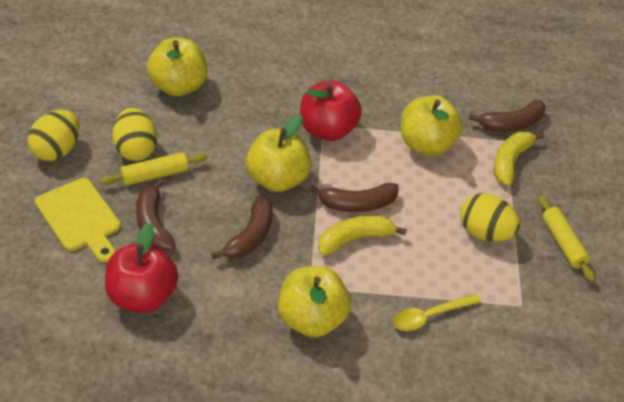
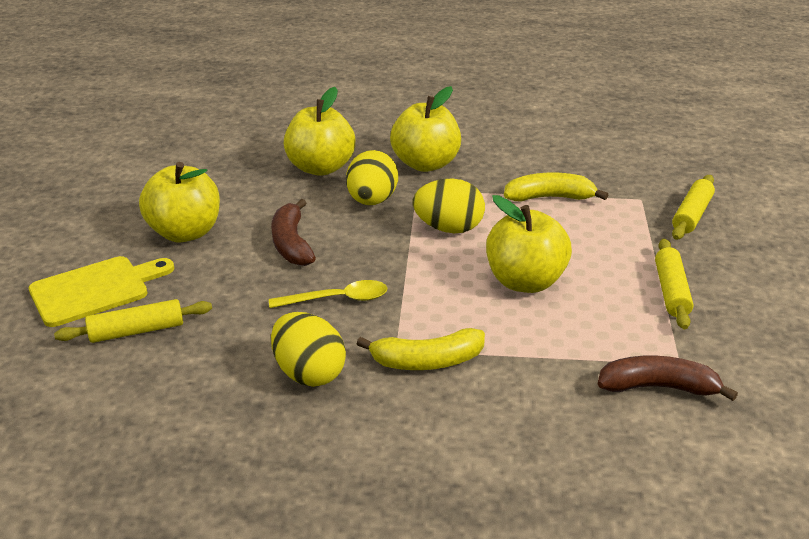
brown banana: 4 -> 2
red apple: 2 -> 0
yellow rolling pin: 2 -> 3

